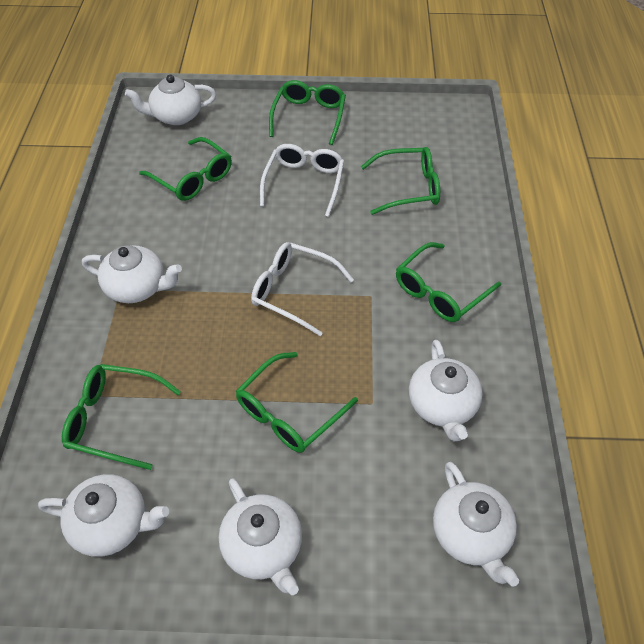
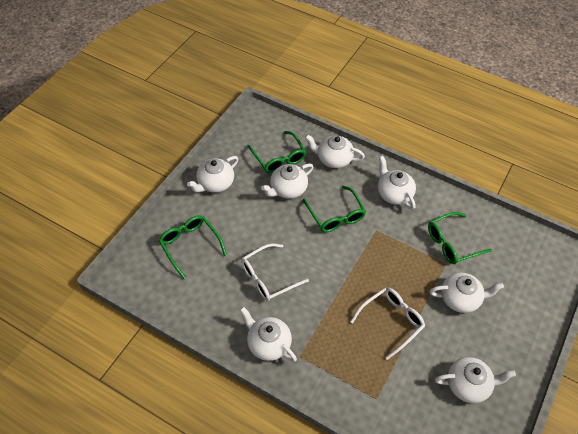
green glasses: 6 -> 4
white teapot: 6 -> 7

